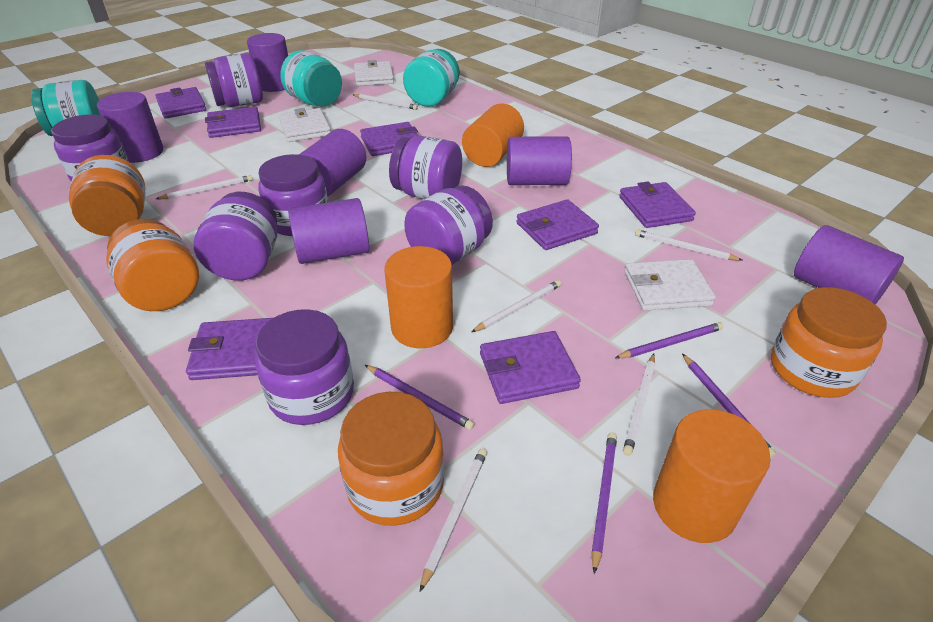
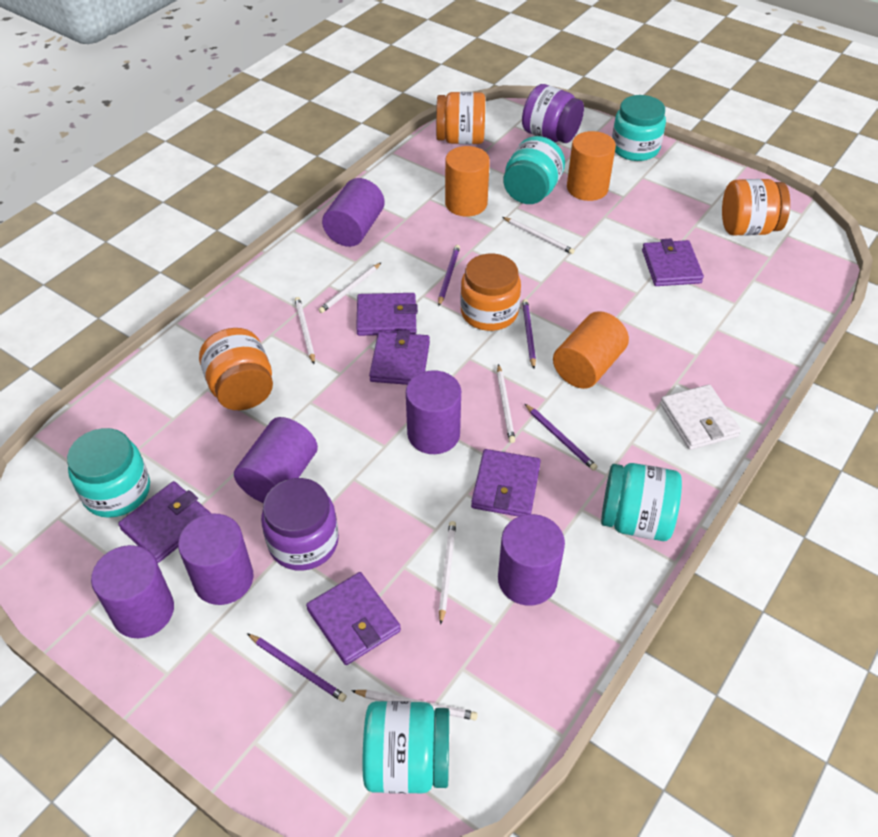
purple jar: 7 -> 2
purple wallet: 7 -> 6
turquoise jar: 3 -> 5
white wallet: 3 -> 1

